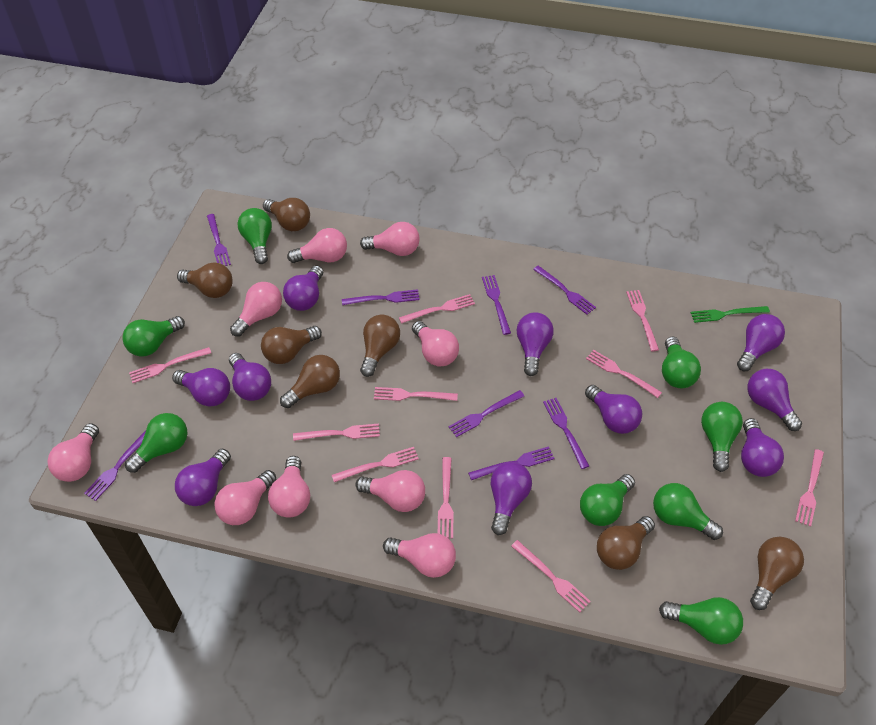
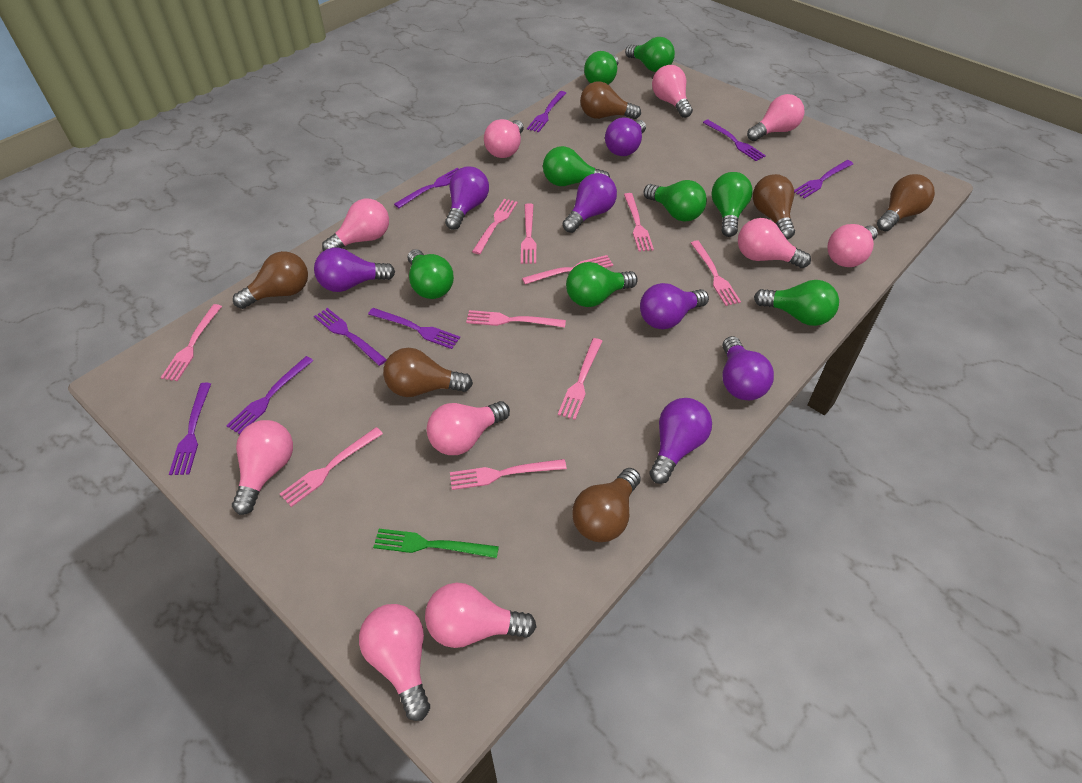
brown light bulb: 7 -> 6
pink light bulb: 9 -> 10
purple light bulb: 10 -> 7

